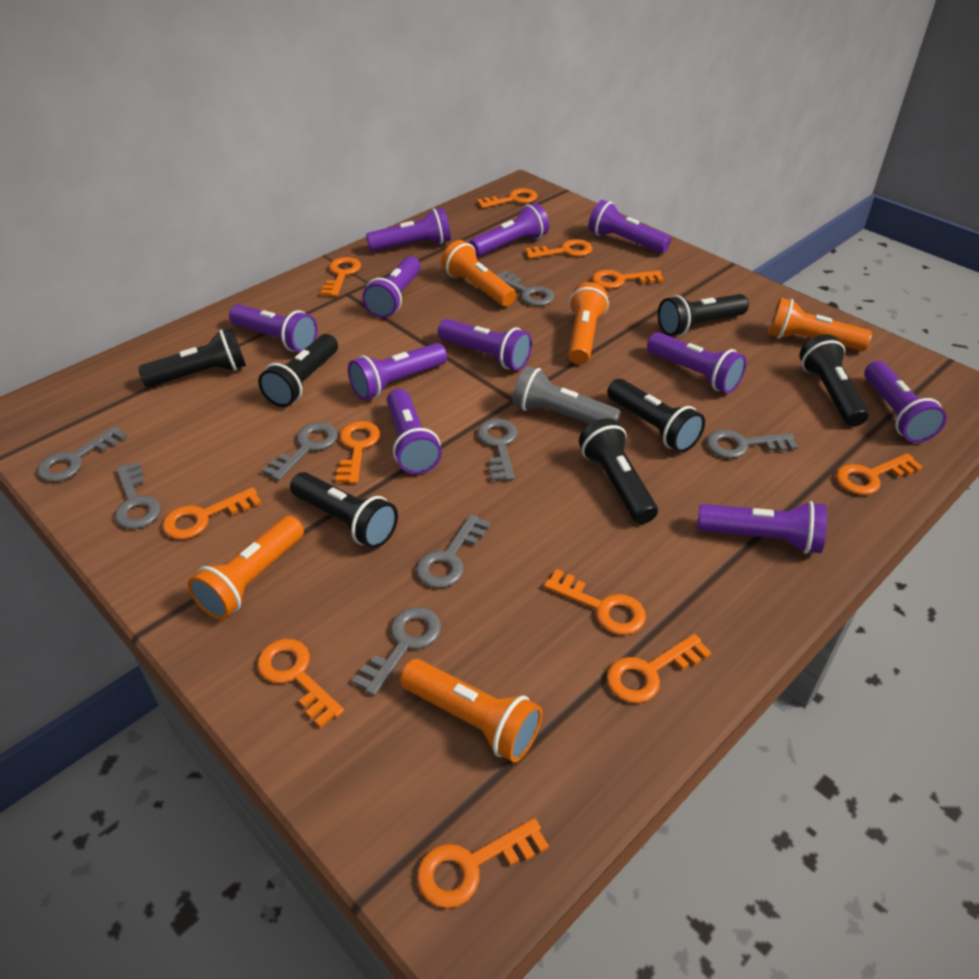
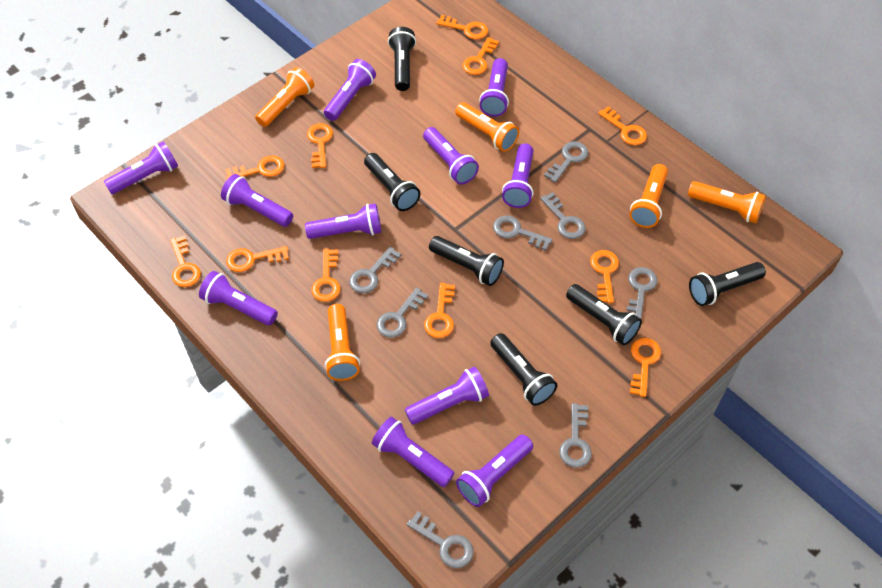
black flashlight: 7 -> 6
grey flashlight: 1 -> 0

